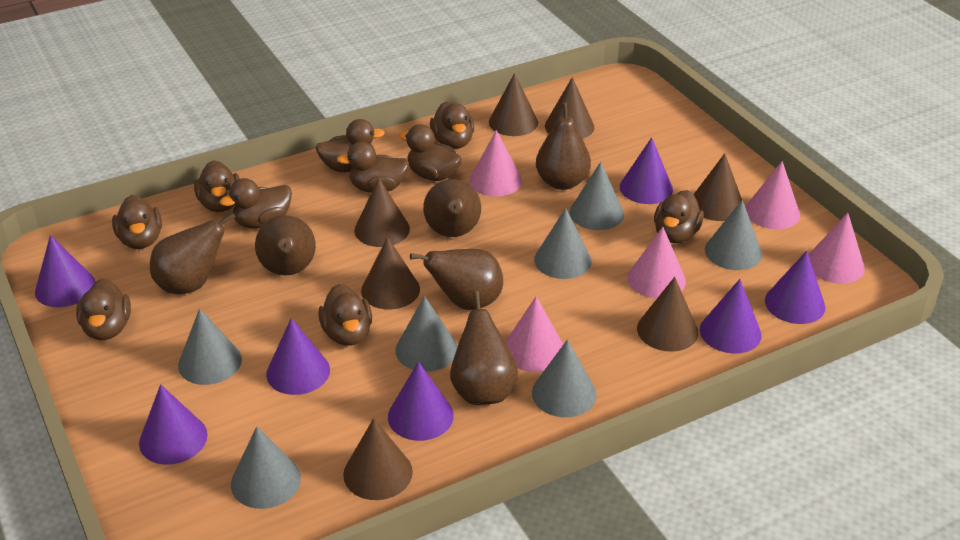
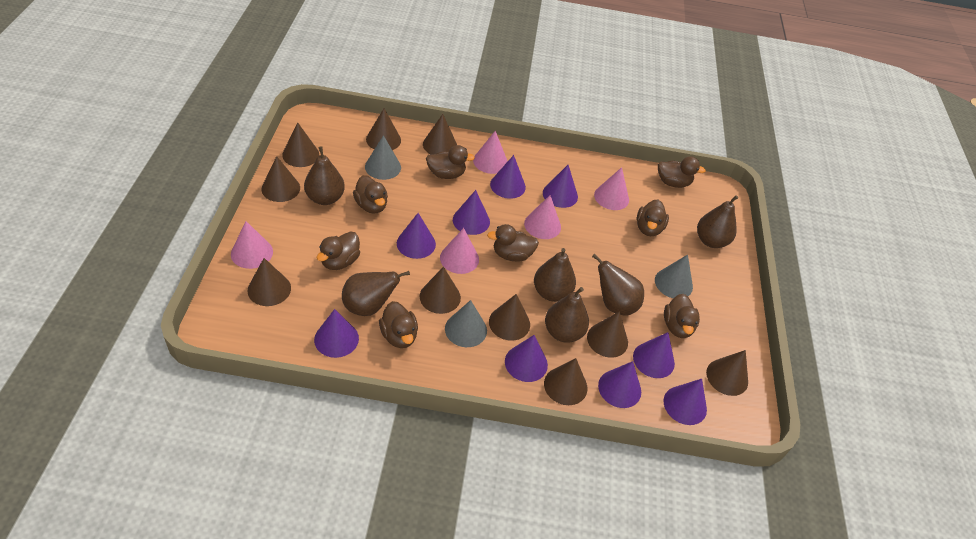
brown cone: 7 -> 10
brown duck: 10 -> 8
grey cone: 7 -> 3
purple cone: 7 -> 9

